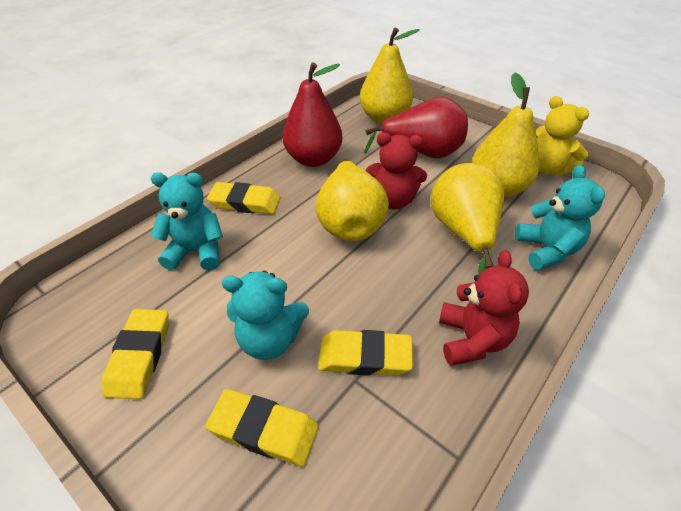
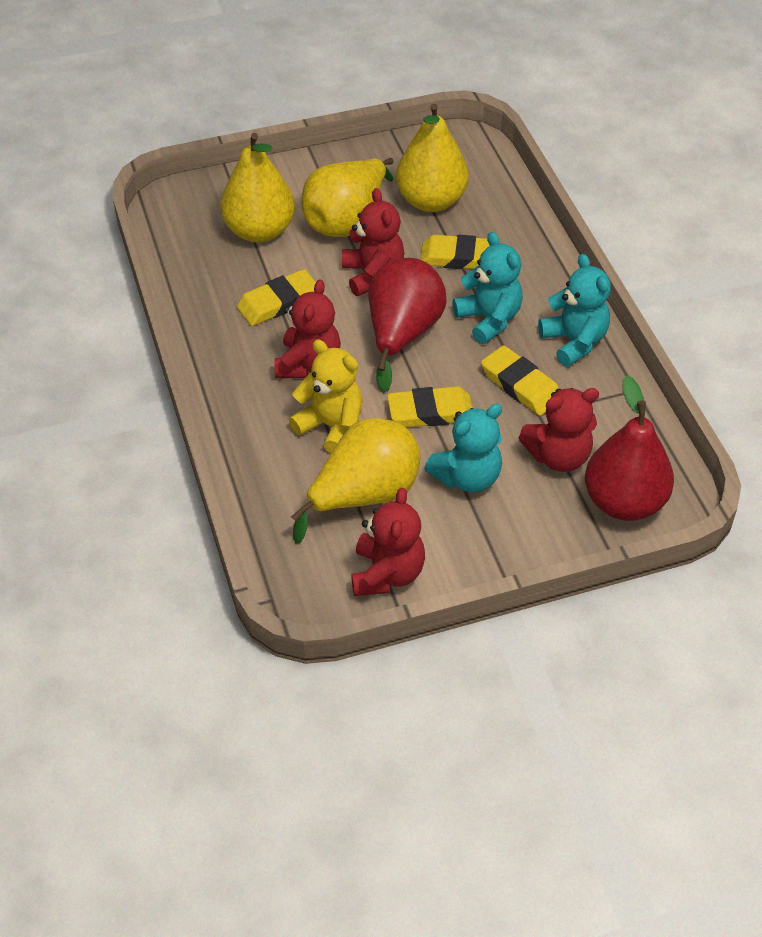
red teddy bear: 2 -> 4

